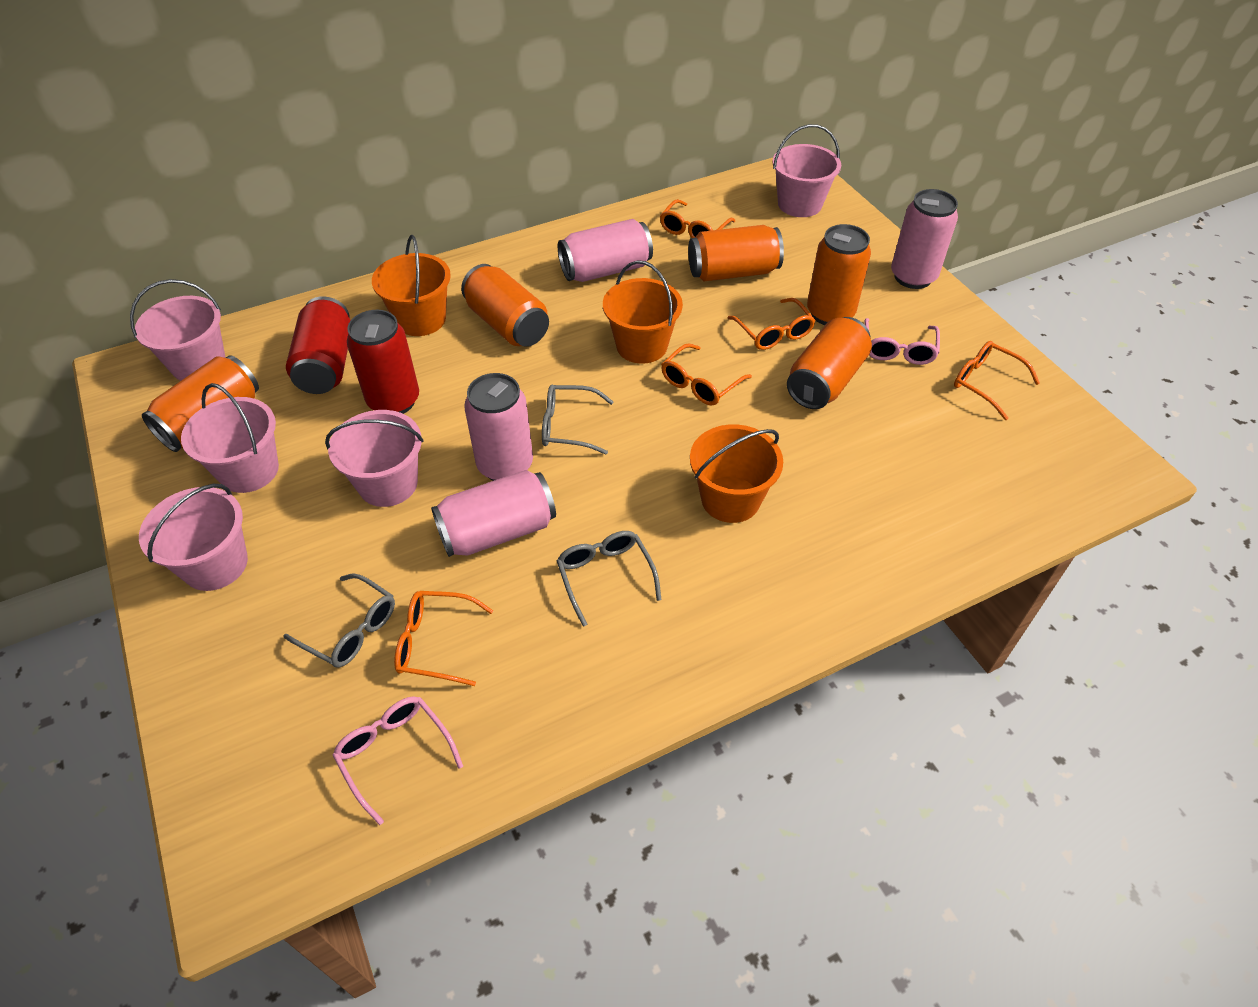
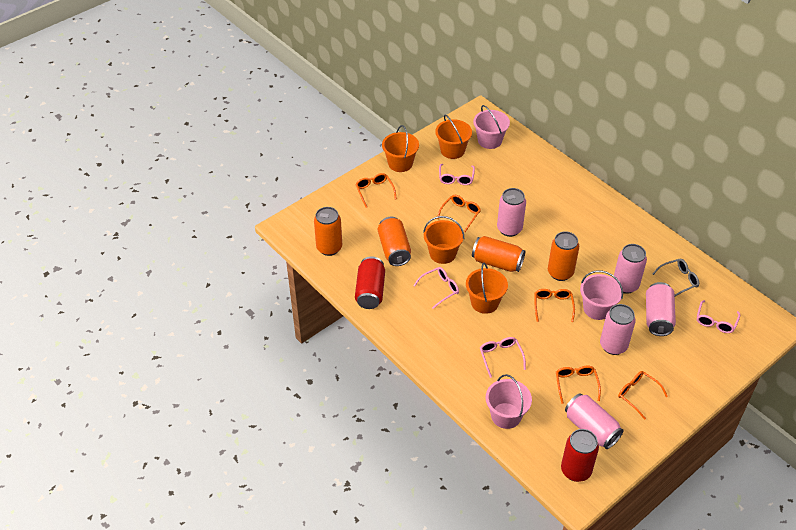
grey glasses: 3 -> 1
orange bucket: 3 -> 4
orange can: 5 -> 4
pink bucket: 5 -> 3
pink can: 4 -> 5
pink glasses: 2 -> 4

